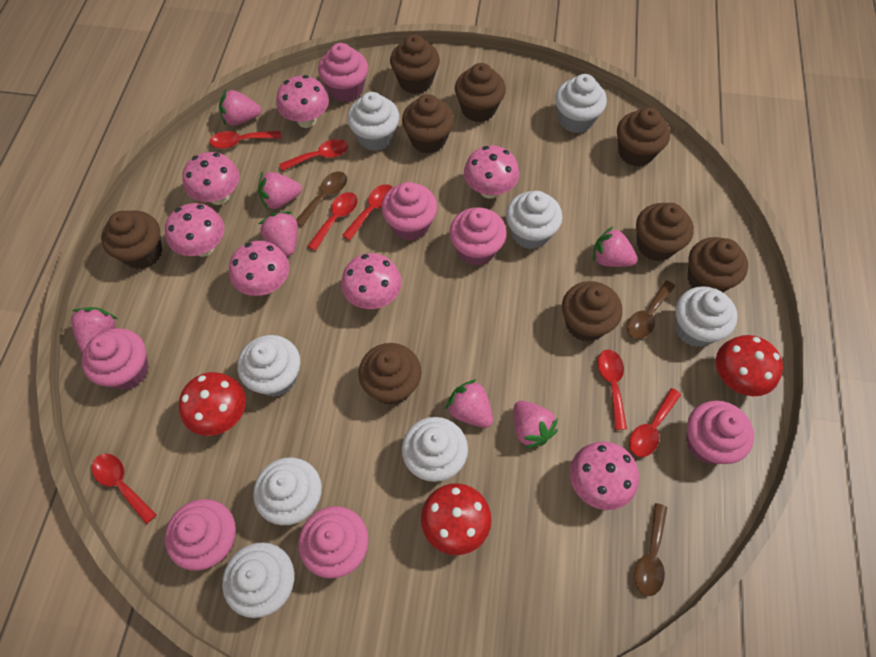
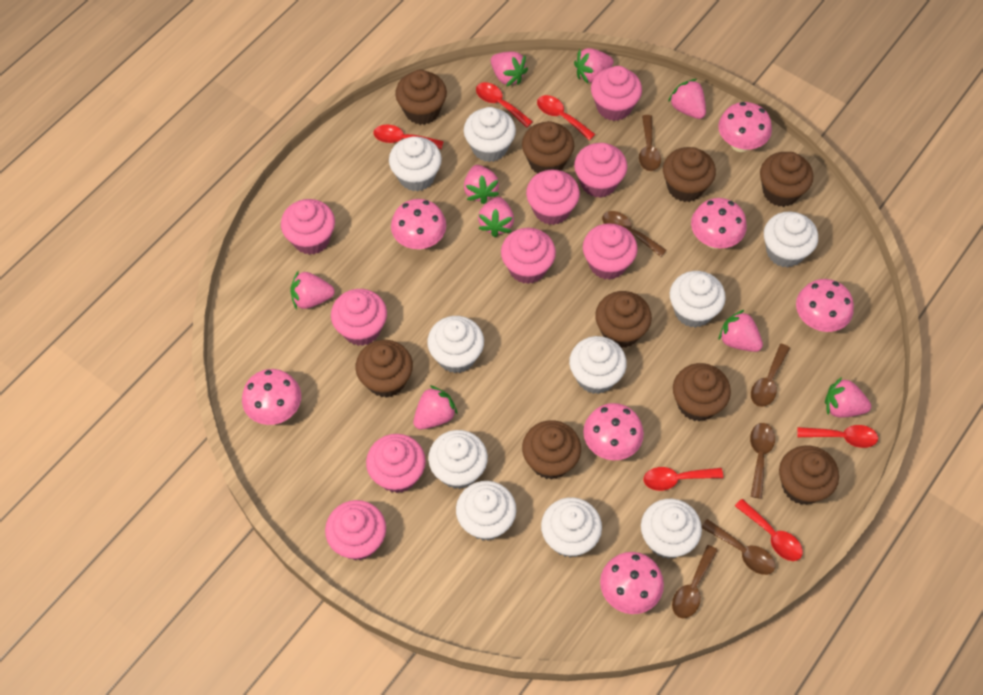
brown spoon: 3 -> 6
pink cupcake: 7 -> 9
pink strawberry: 7 -> 9
red mushroom: 3 -> 0
red spoon: 7 -> 6
white cupcake: 8 -> 10

